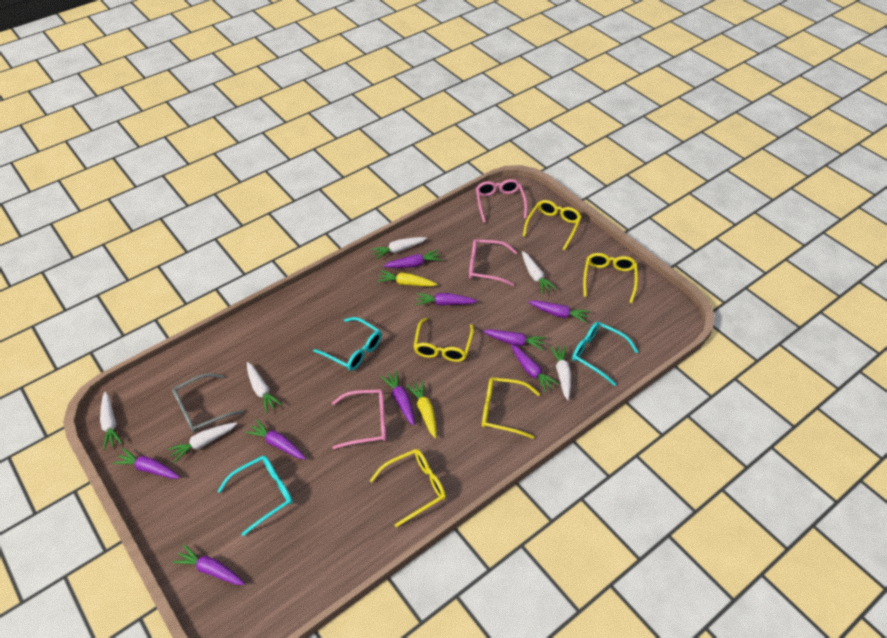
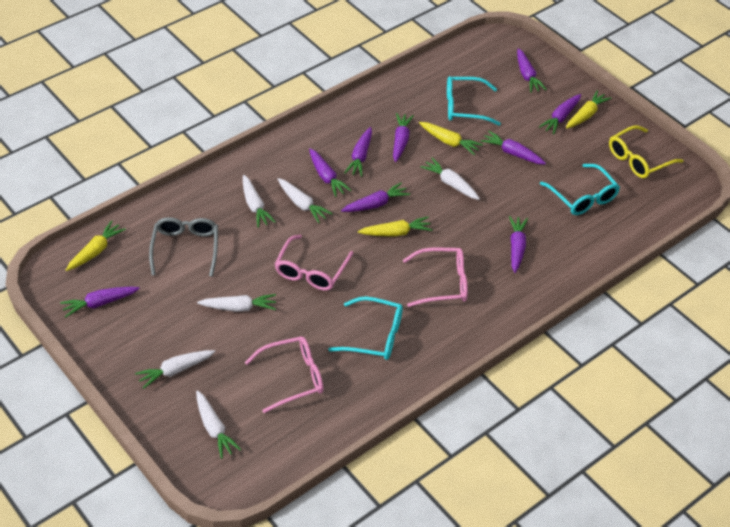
yellow carrot: 2 -> 4
yellow glasses: 5 -> 1

